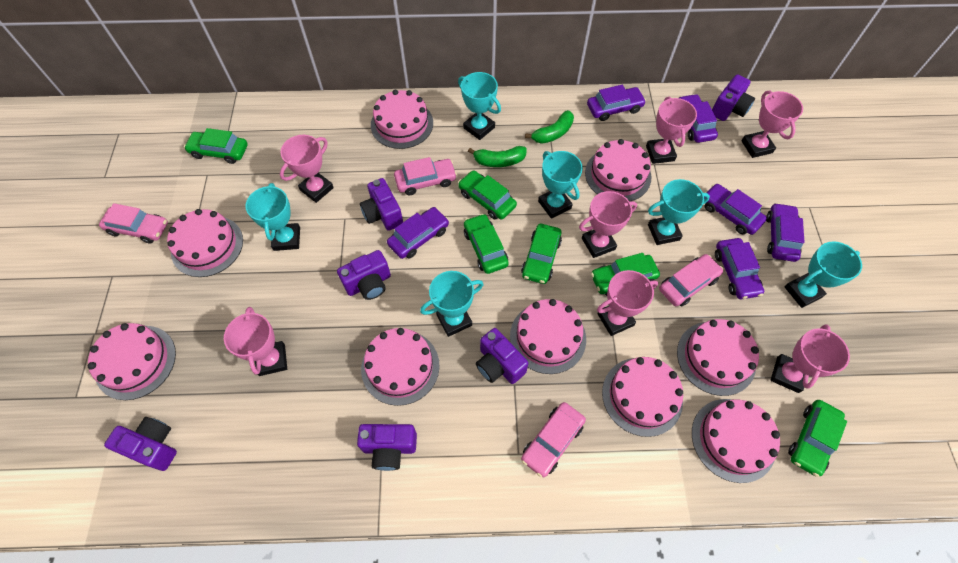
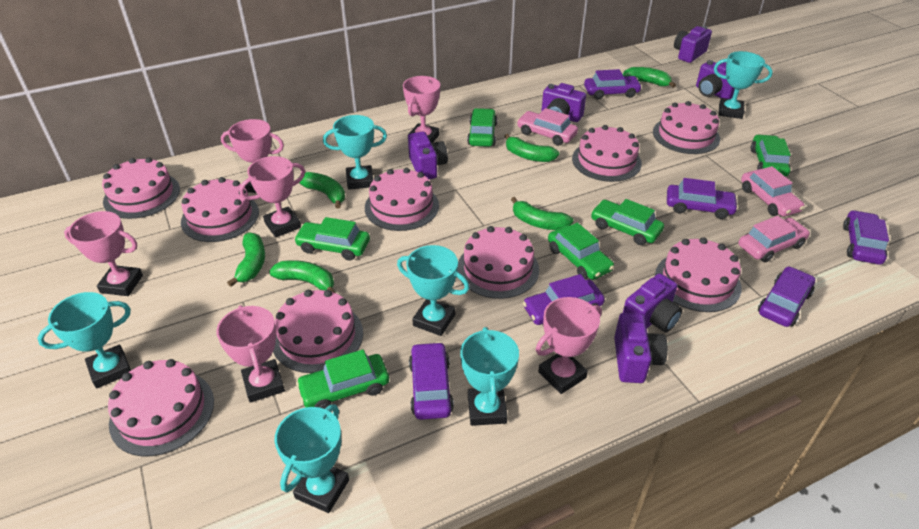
green banana: 2 -> 6
pink car: 4 -> 3
pink trophy: 7 -> 6

